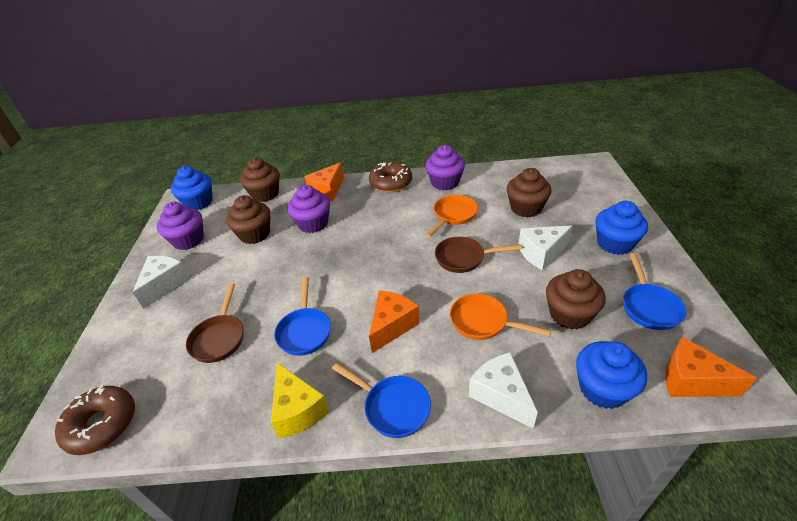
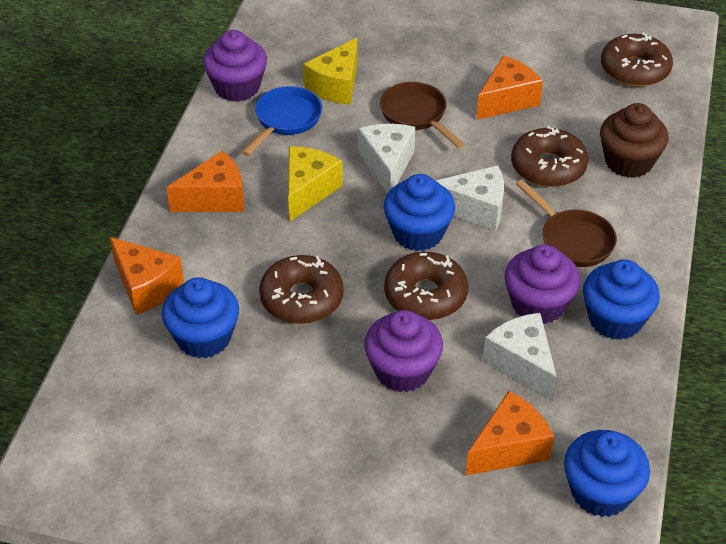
blue cupcake: 3 -> 4
blue pan: 3 -> 1
brown cupcake: 4 -> 1
brown donut: 2 -> 4
orange cheese: 3 -> 4
orange pan: 2 -> 0
yellow cheese: 1 -> 2

